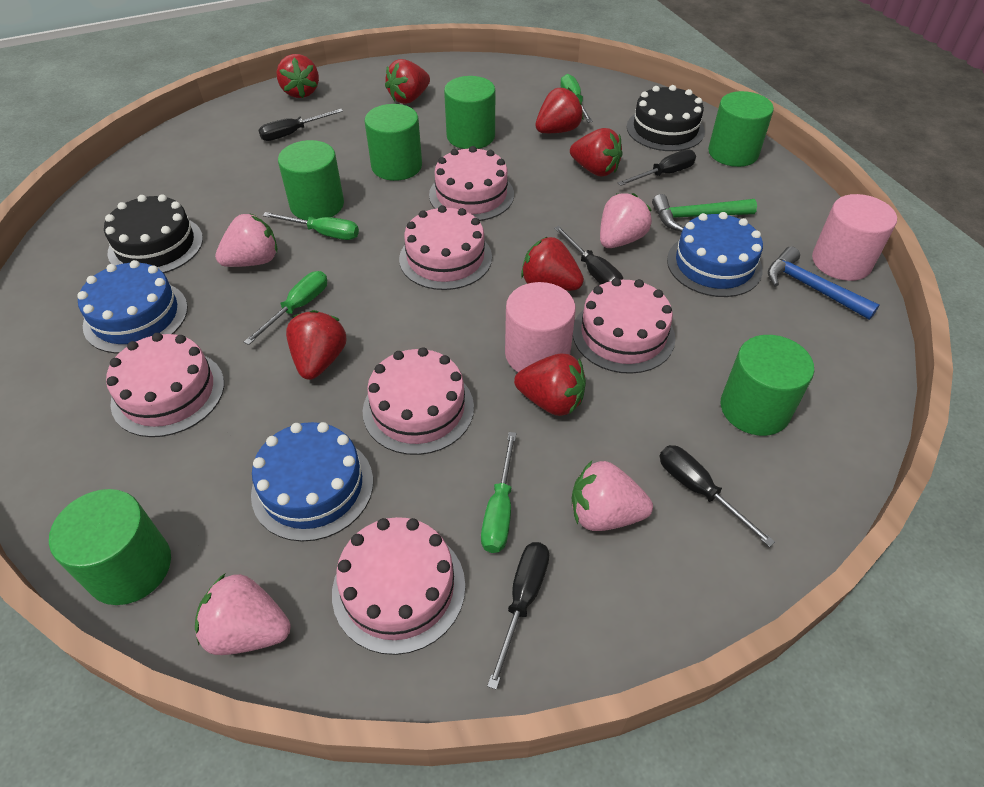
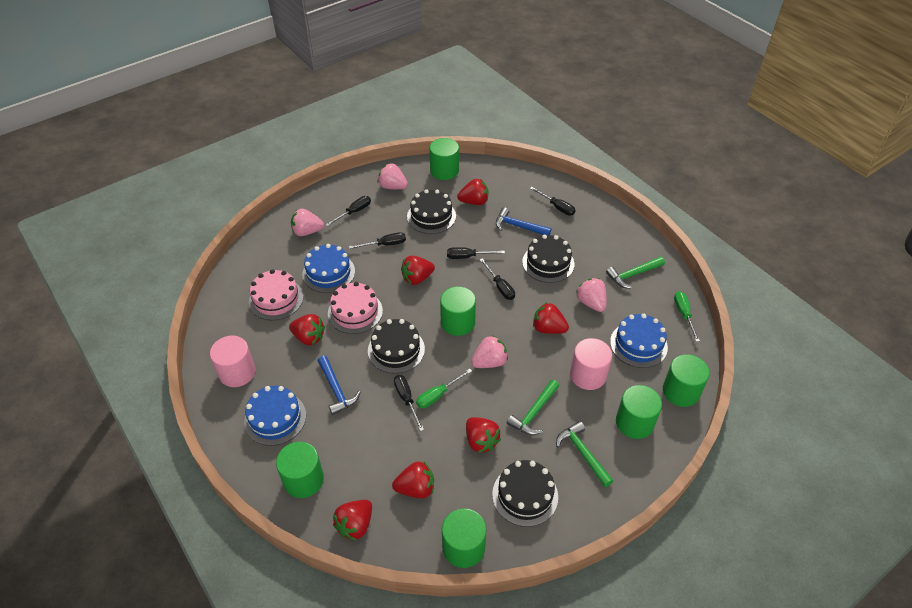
black cake: 2 -> 4
black screwdriver: 5 -> 6
blue hammer: 1 -> 2
green hammer: 1 -> 3
green screwdriver: 4 -> 2
pink cake: 6 -> 2

